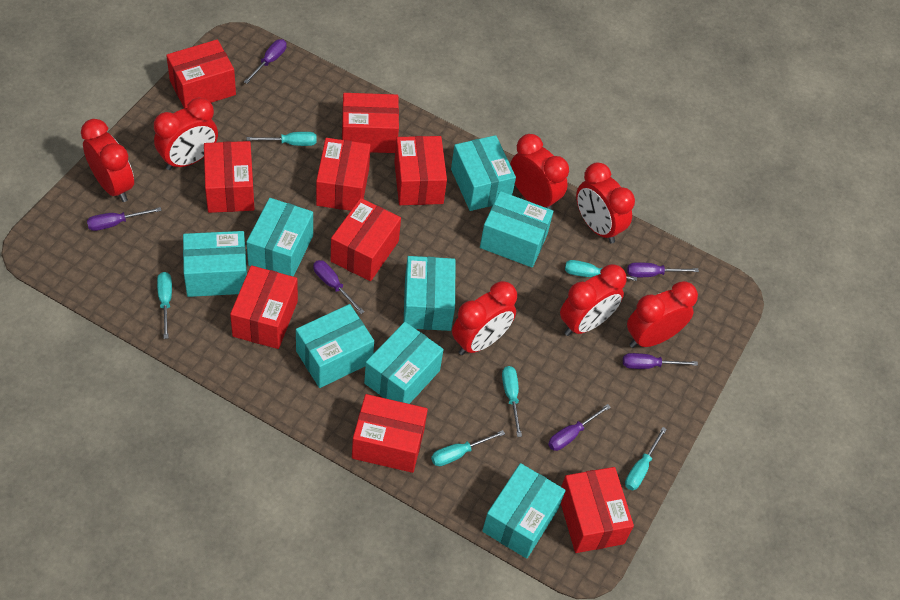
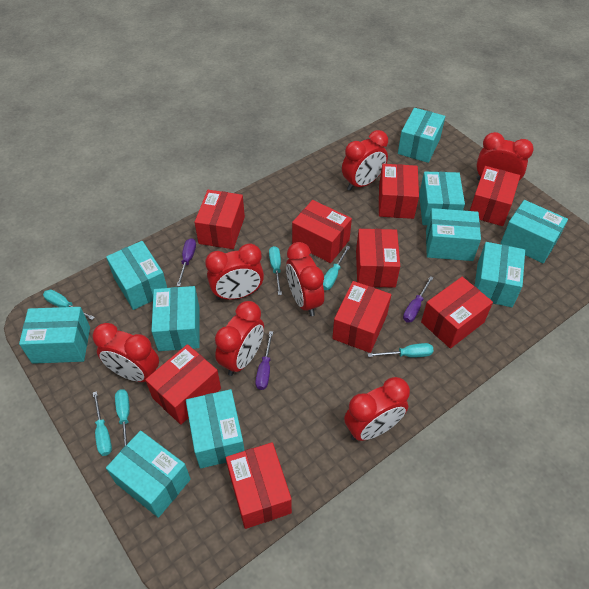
purple screwdriver: 6 -> 3
turquoise box: 8 -> 10

